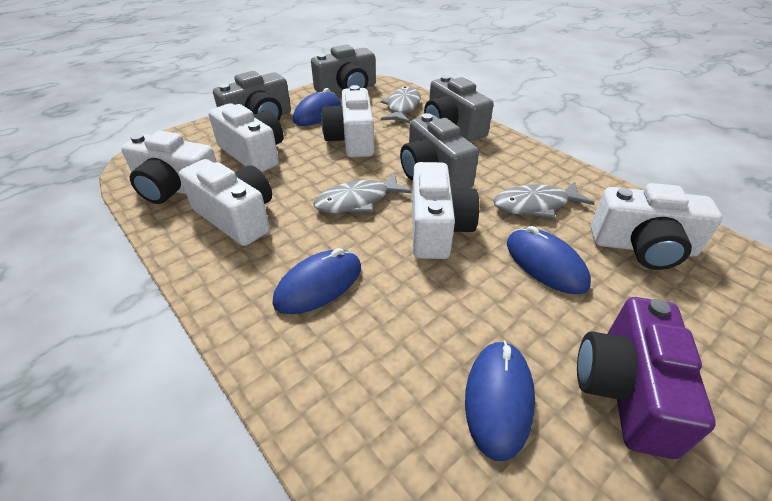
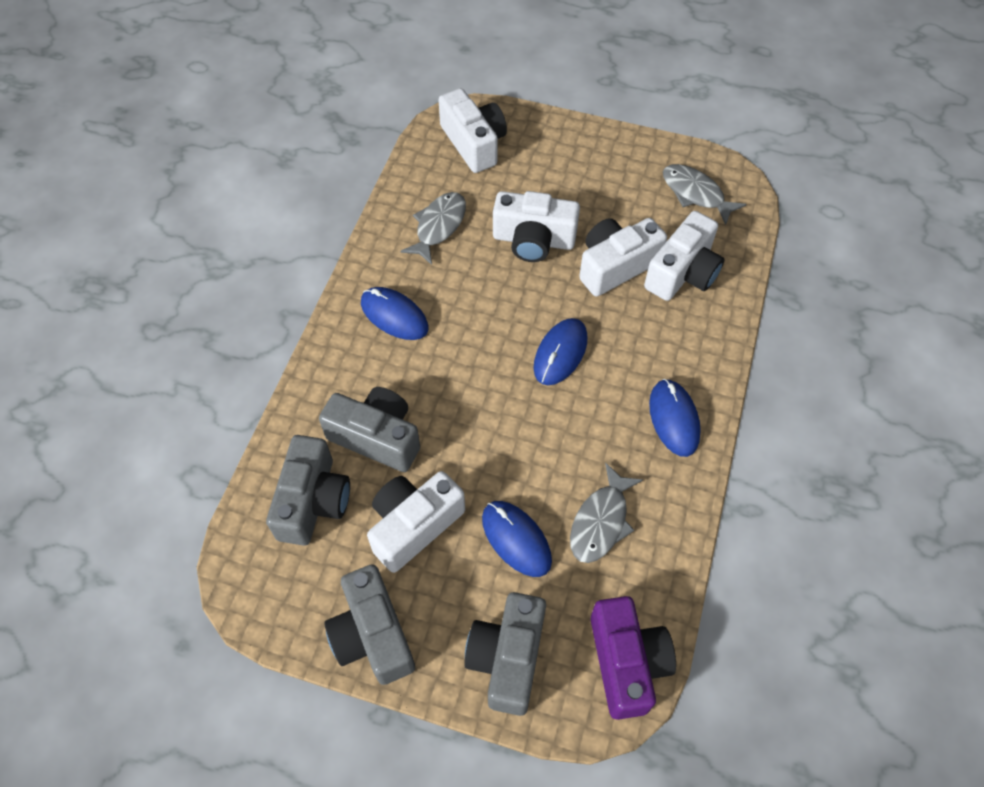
white camera: 6 -> 5

